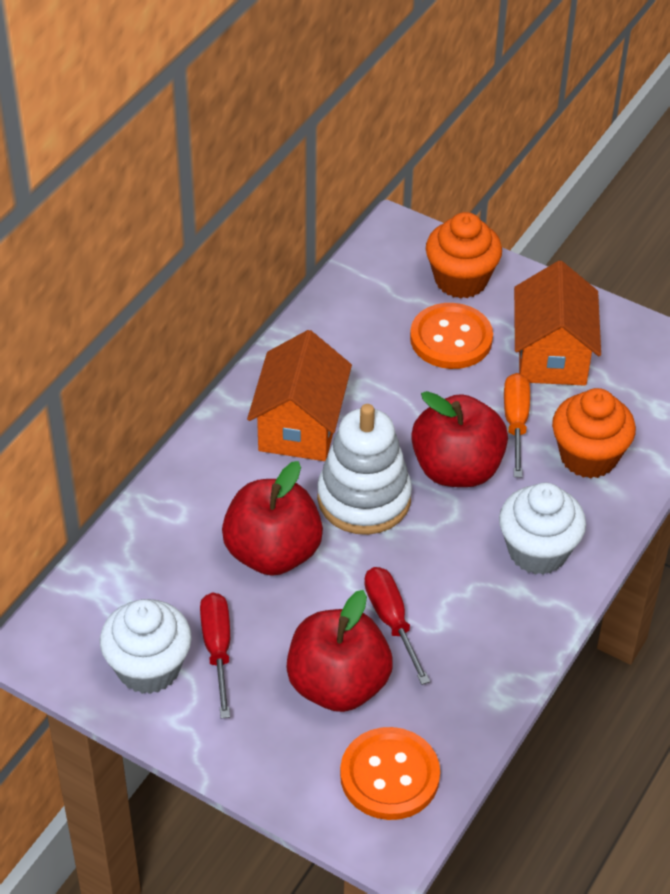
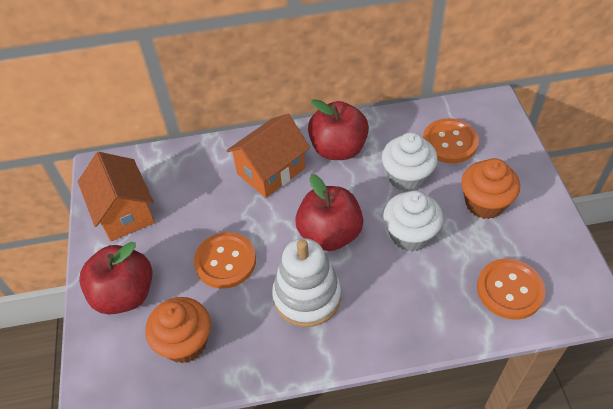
orange button: 2 -> 3
orange screwdriver: 1 -> 0
red screwdriver: 2 -> 0

